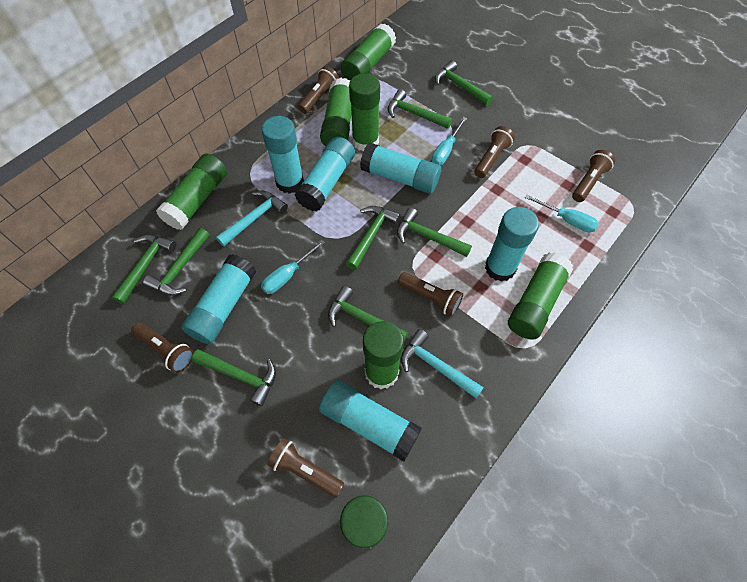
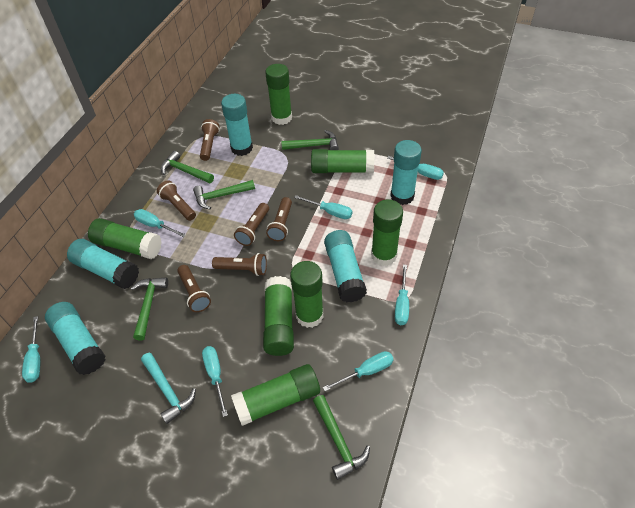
green hammer: 8 -> 5
turquoise glue stick: 6 -> 5
turquoise hammer: 2 -> 1
turquoise screwdriver: 3 -> 7

